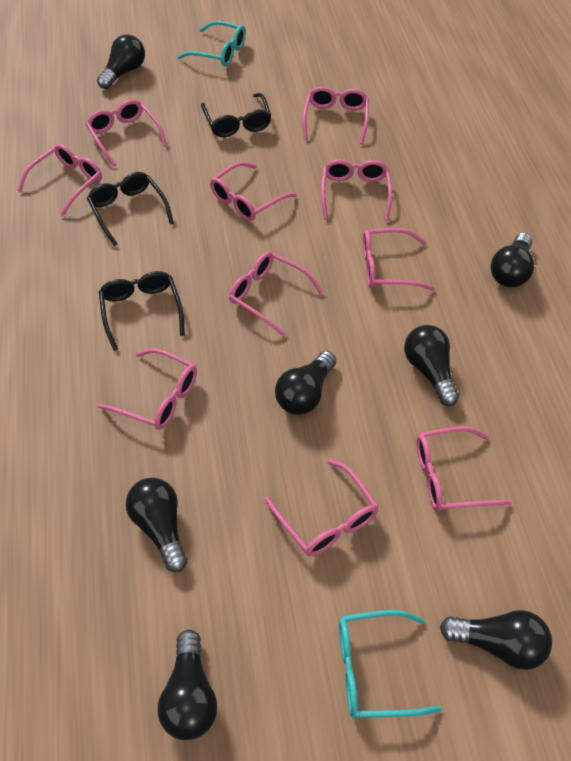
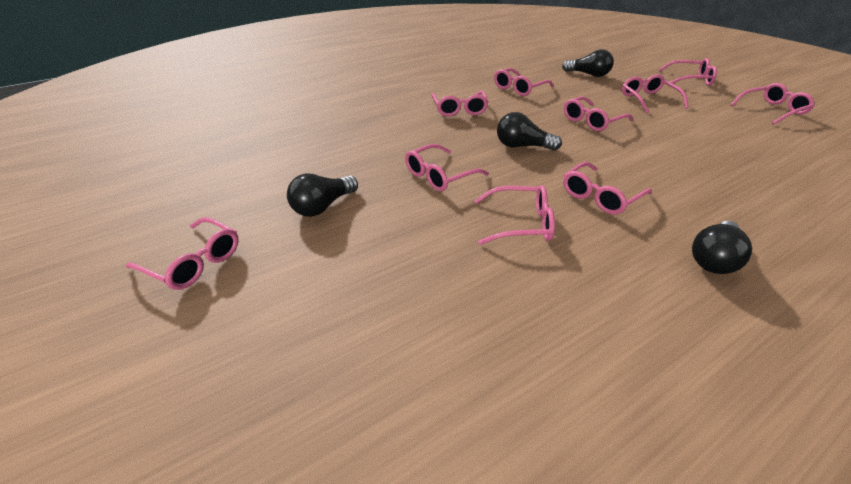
black glasses: 3 -> 0
black light bulb: 7 -> 4
turquoise glasses: 2 -> 0

